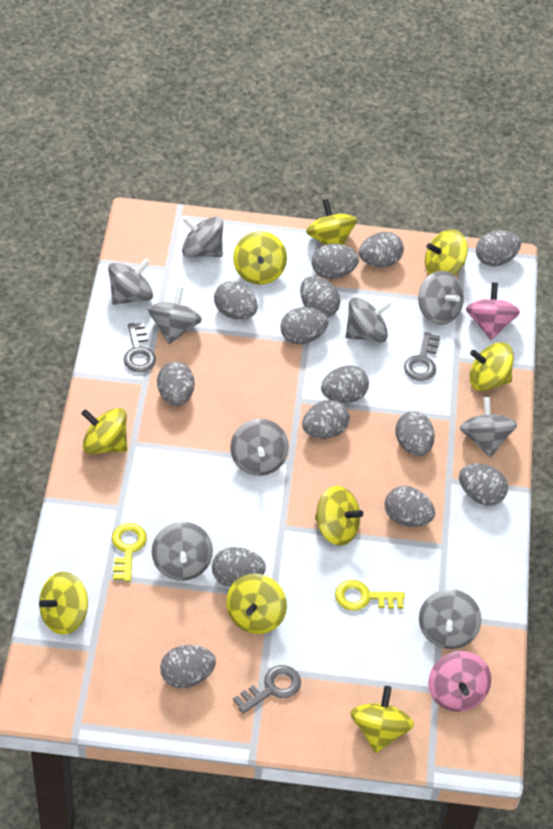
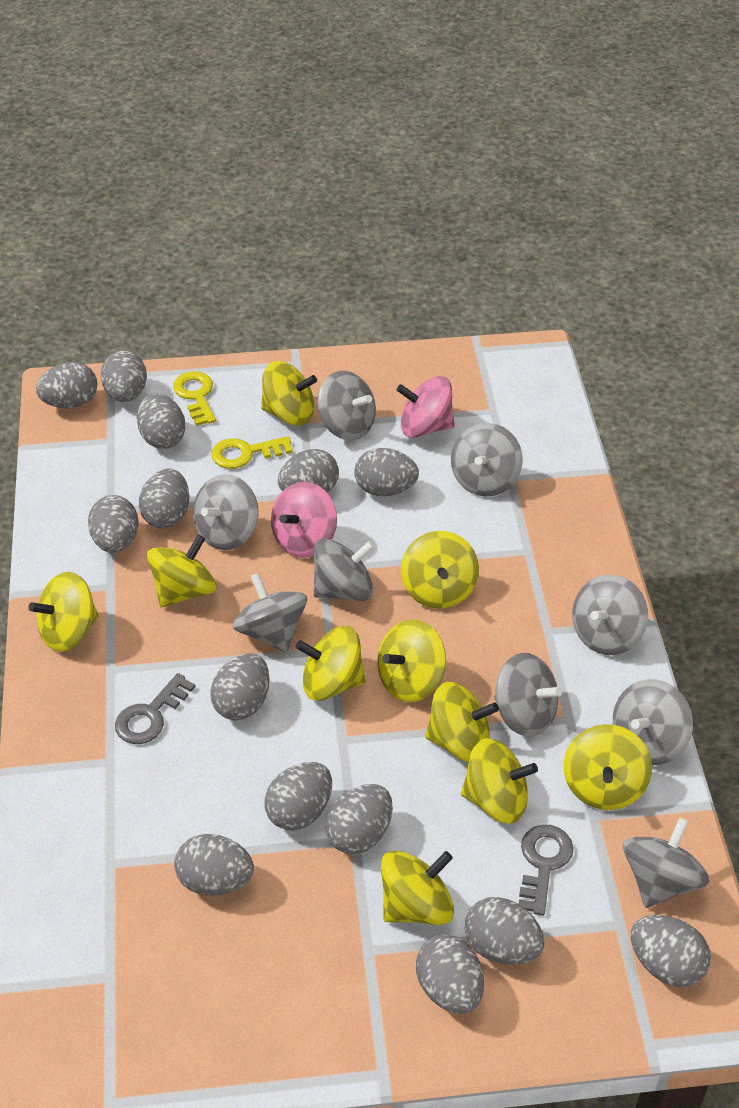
grey key: 3 -> 2
yellow spinning top: 9 -> 10

